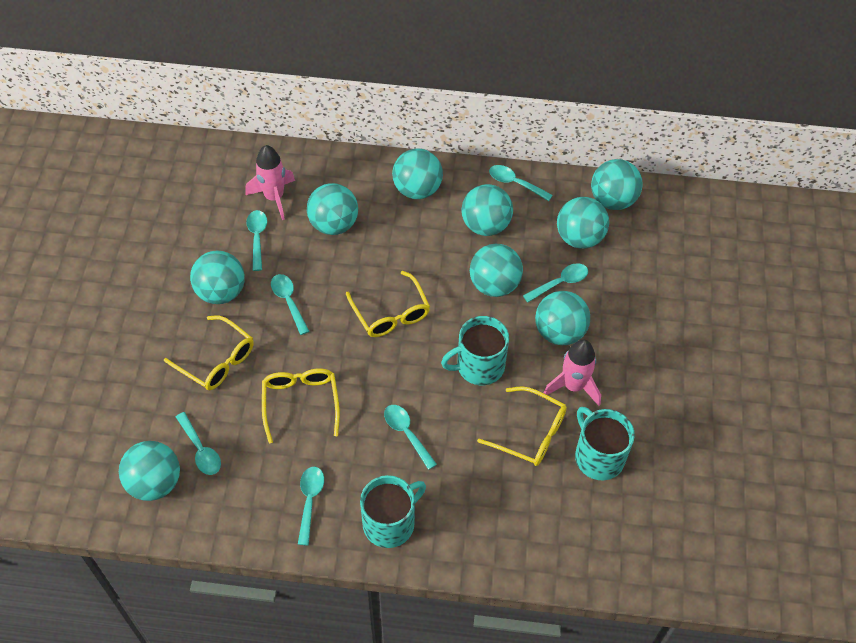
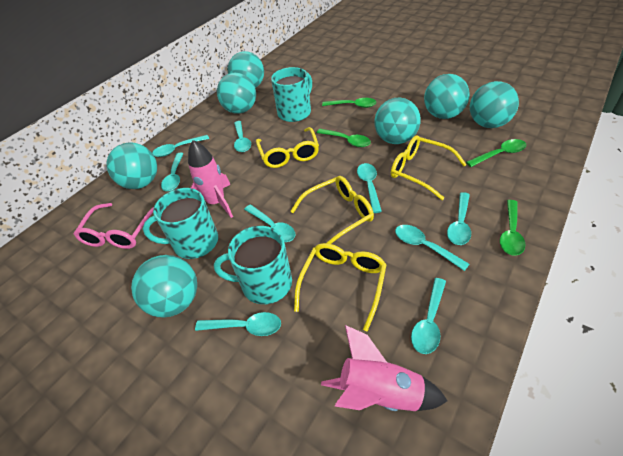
green spoon: 0 -> 4
pink glasses: 0 -> 1
turquoise ball: 9 -> 7
turquoise spoon: 7 -> 9

